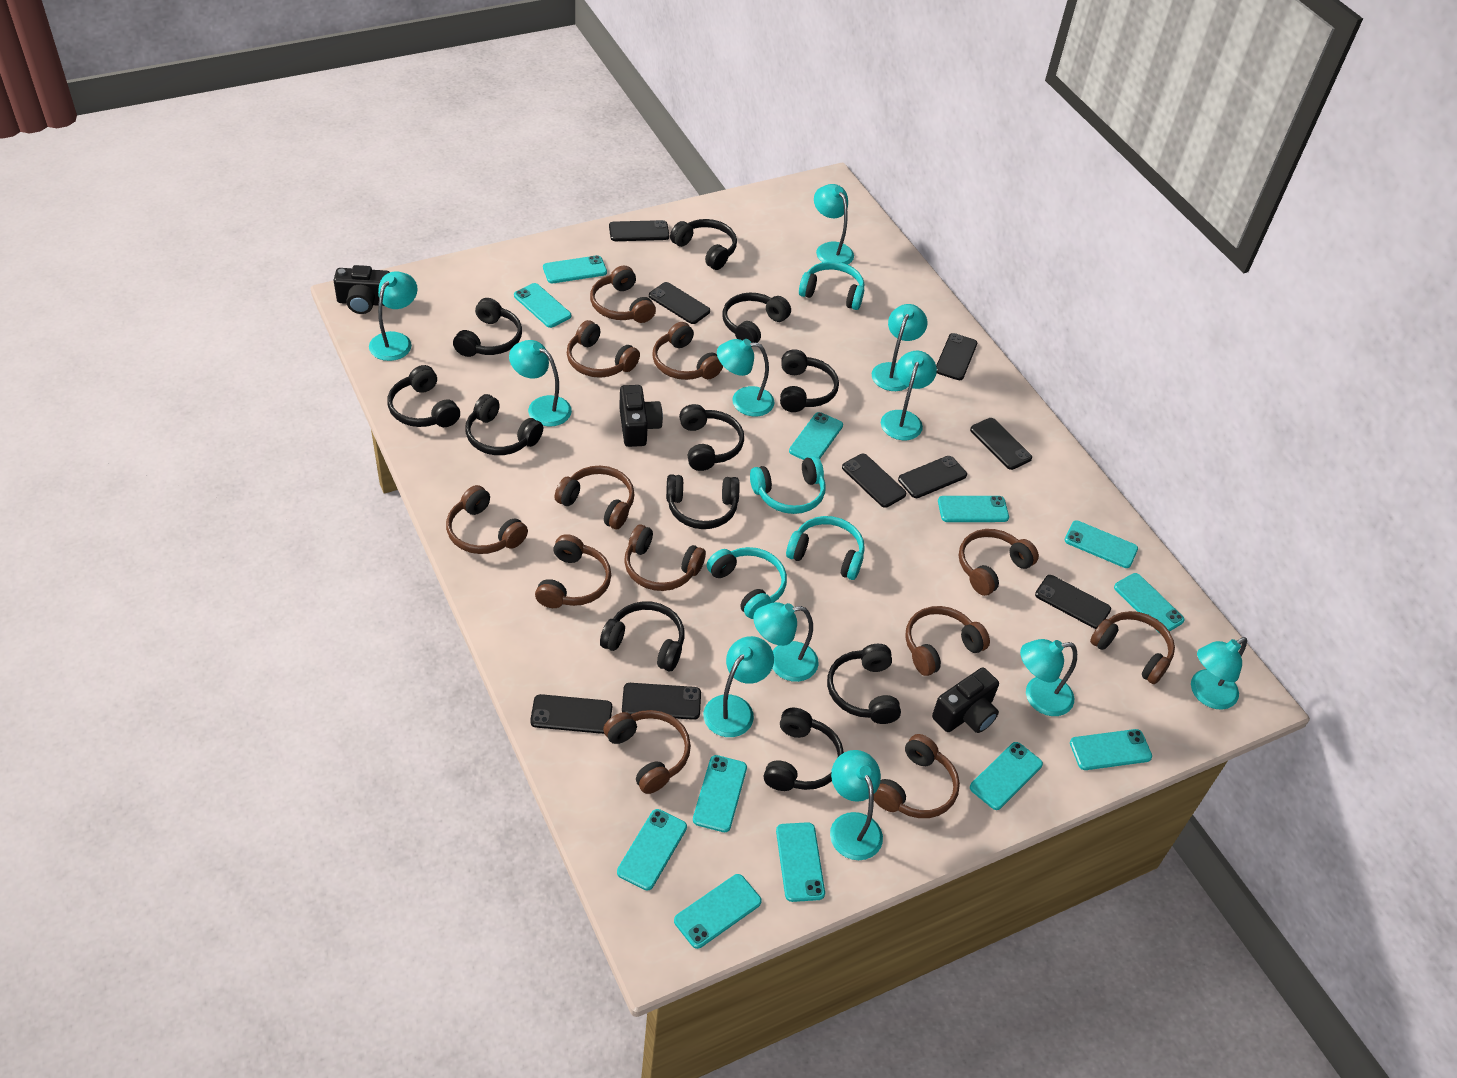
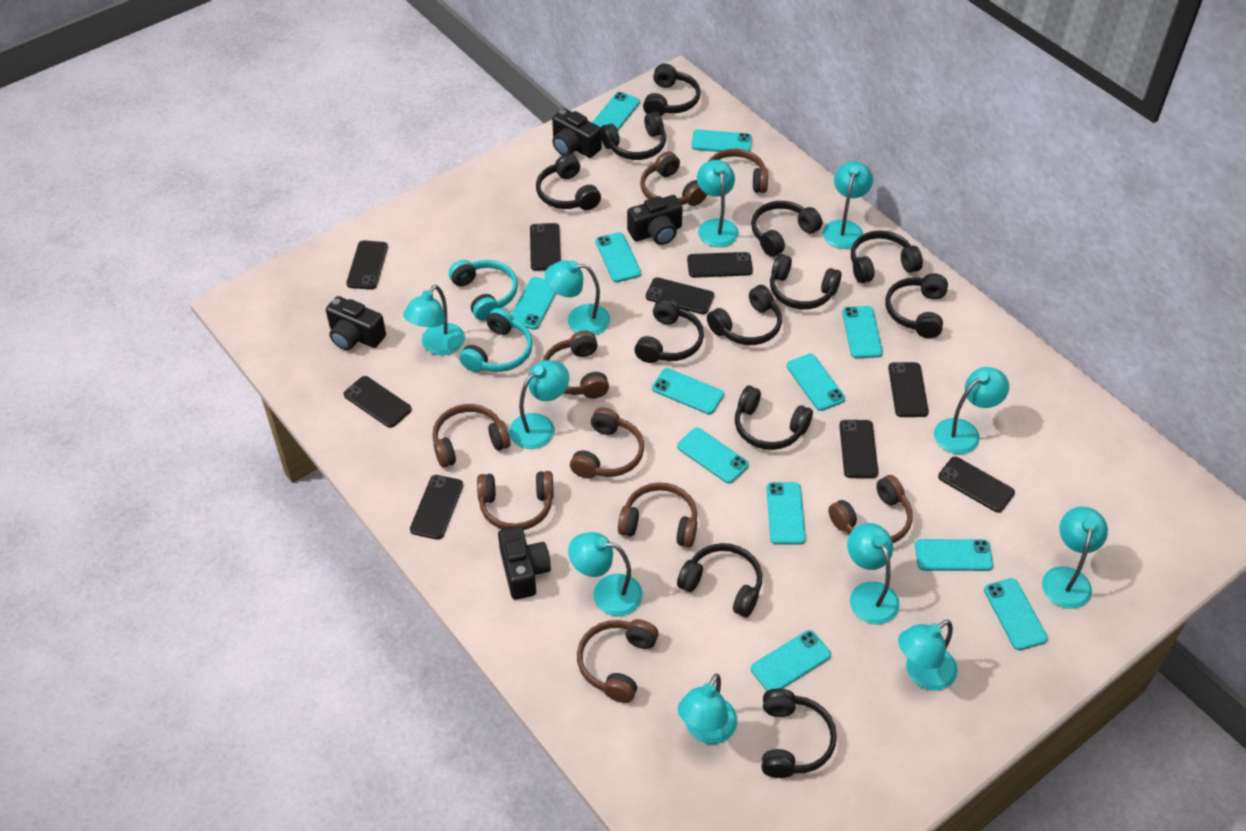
black camera: 3 -> 4
black headphones: 11 -> 12
brown headphones: 12 -> 9
turquoise headphones: 4 -> 2

